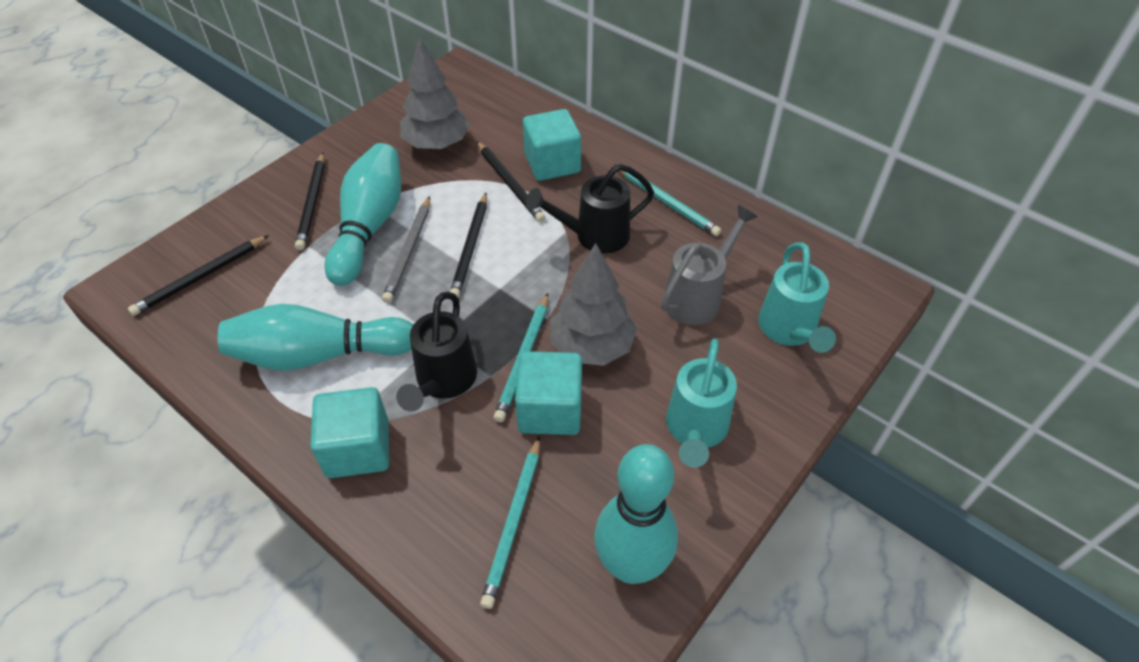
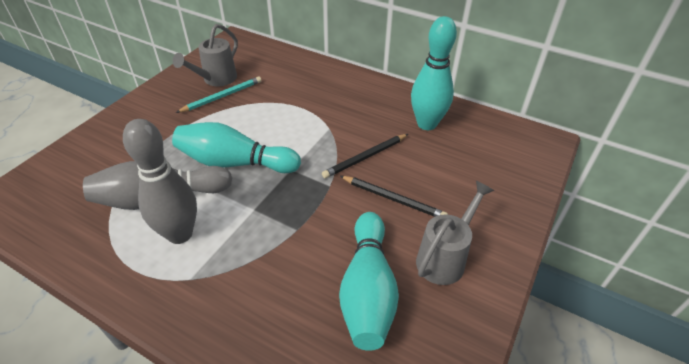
black pencil: 4 -> 2
black watering can: 2 -> 0
grey bowling pin: 0 -> 2
grey pencil: 1 -> 0
grey tree: 2 -> 0
grey watering can: 1 -> 2
turquoise cube: 3 -> 0
turquoise pencil: 3 -> 1
turquoise watering can: 2 -> 0

